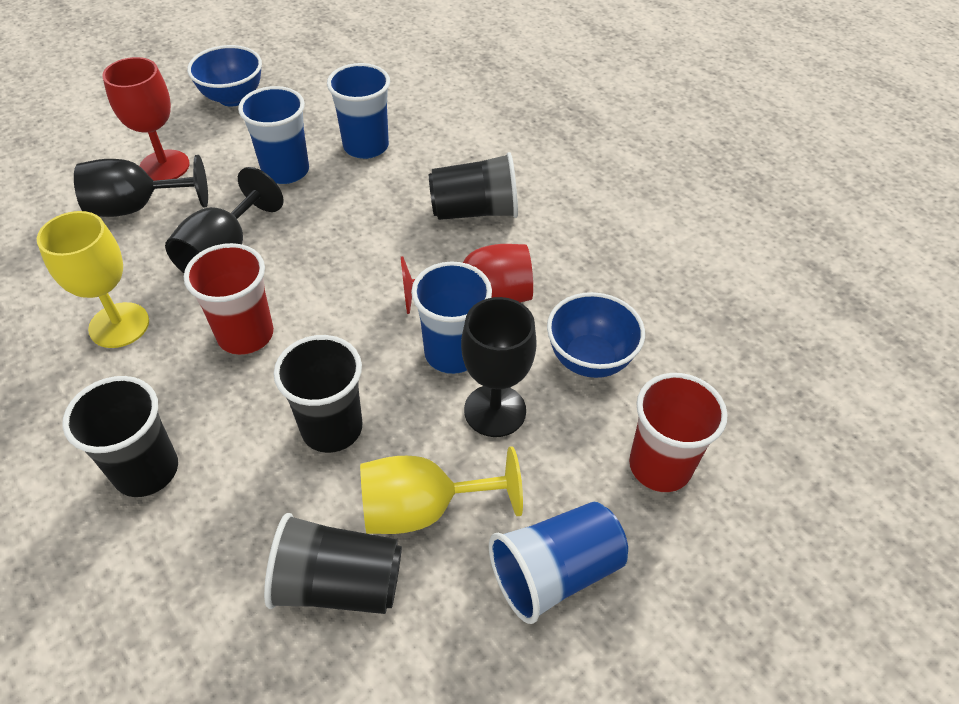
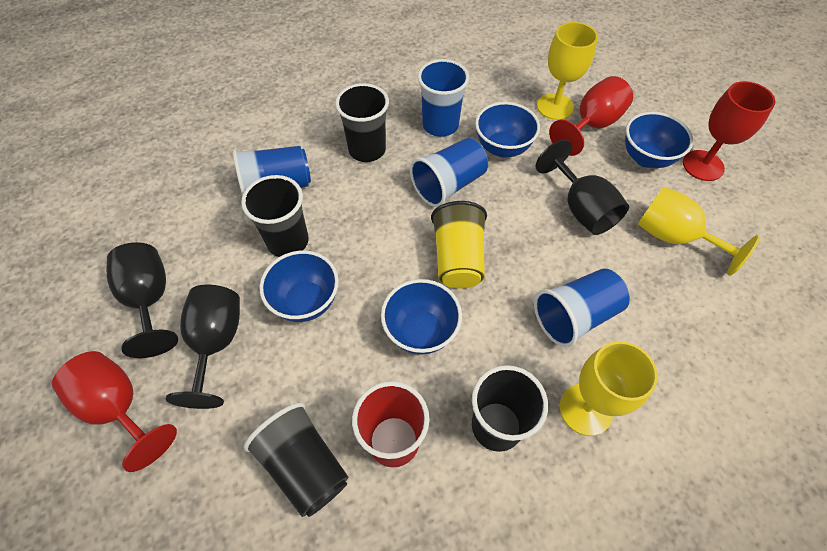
blue bowl: 2 -> 4
red cup: 2 -> 1
red goblet: 2 -> 3
yellow cup: 0 -> 1
yellow goblet: 2 -> 3

